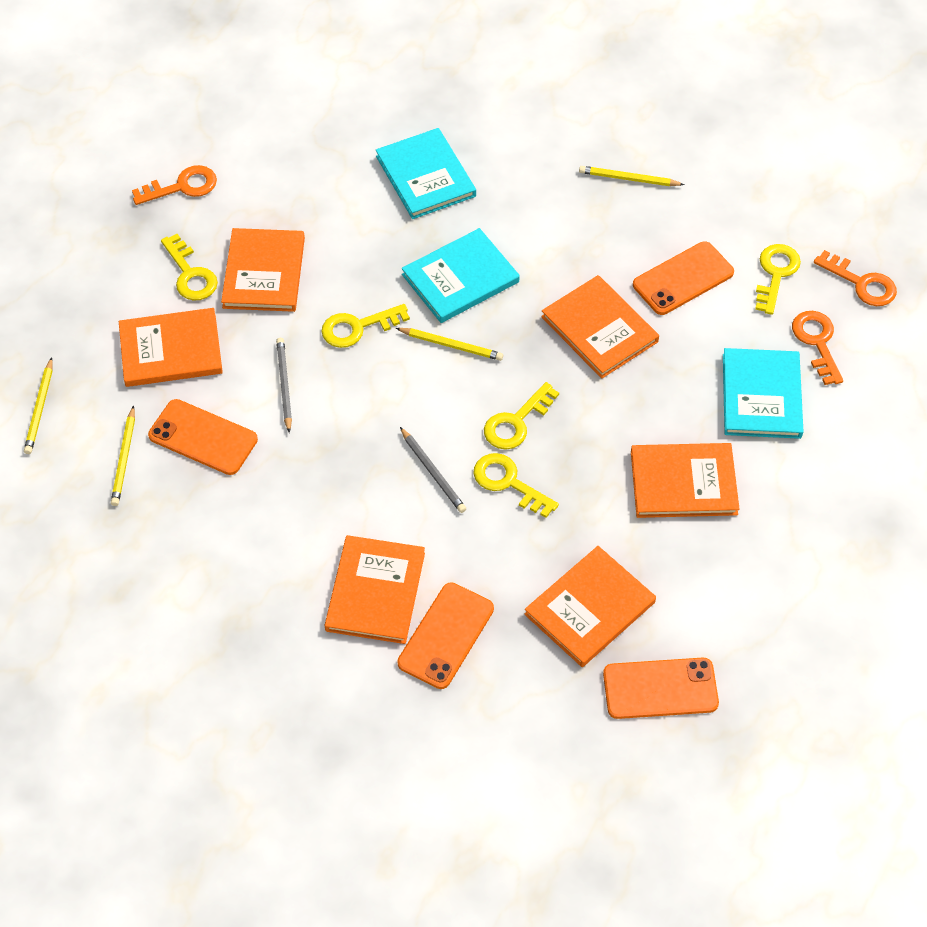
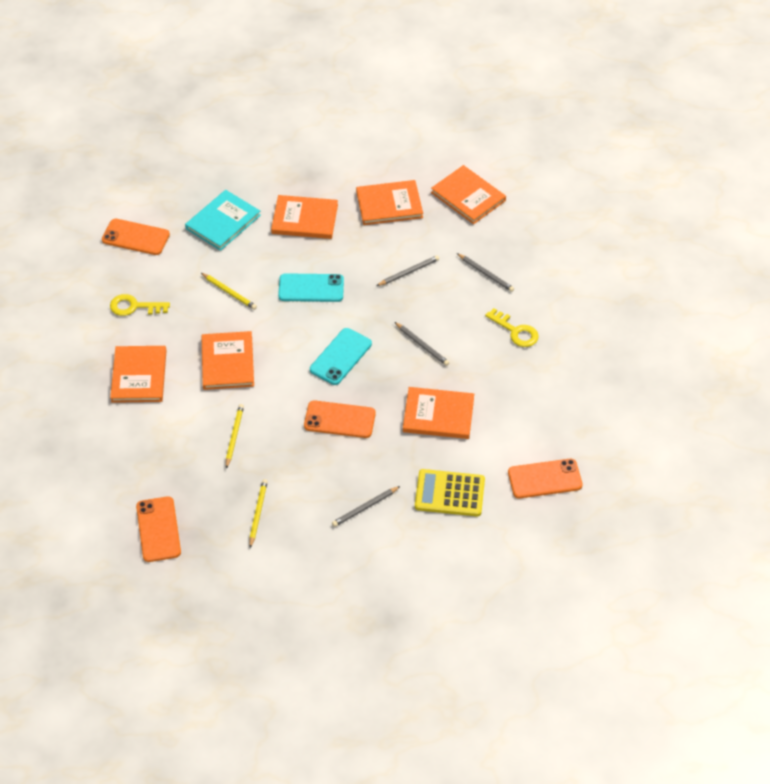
grey pencil: 2 -> 4
orange key: 3 -> 0
turquoise book: 3 -> 1
turquoise phone: 0 -> 2
yellow calculator: 0 -> 1
yellow key: 5 -> 2
yellow pencil: 4 -> 3

